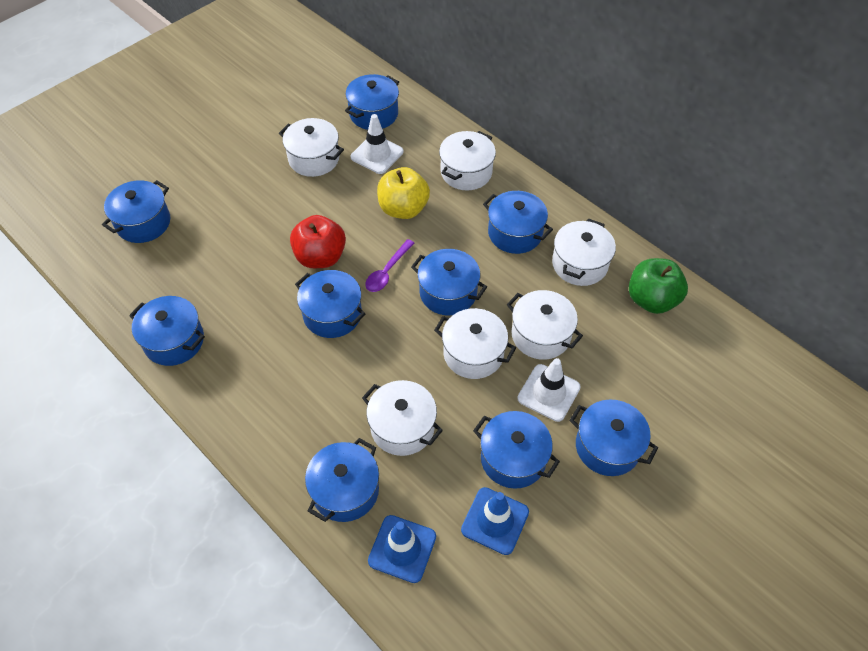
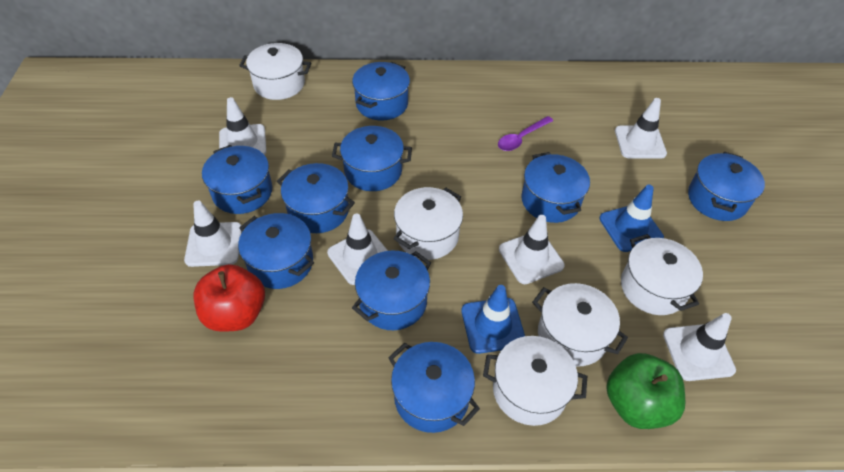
white pot: 6 -> 5
white traffic cone: 2 -> 6
yellow apple: 1 -> 0

